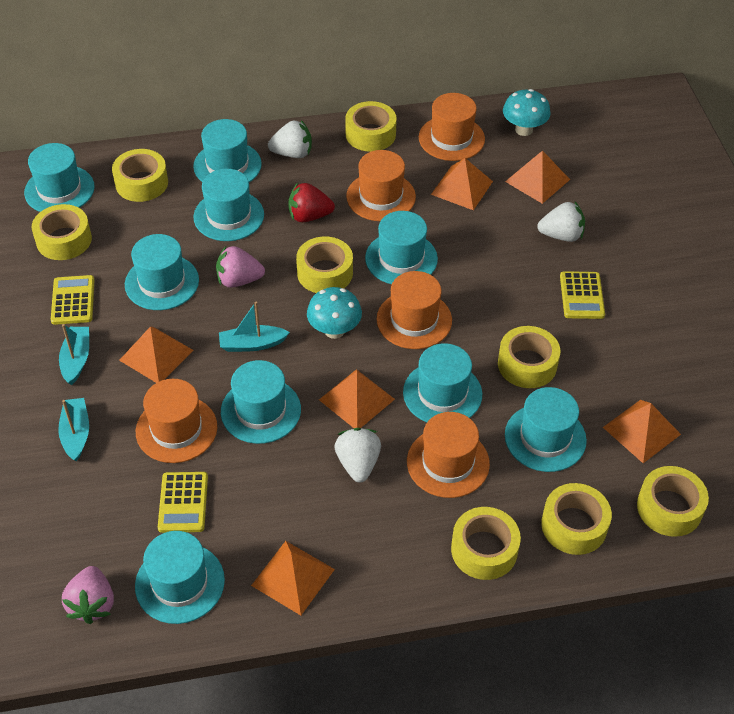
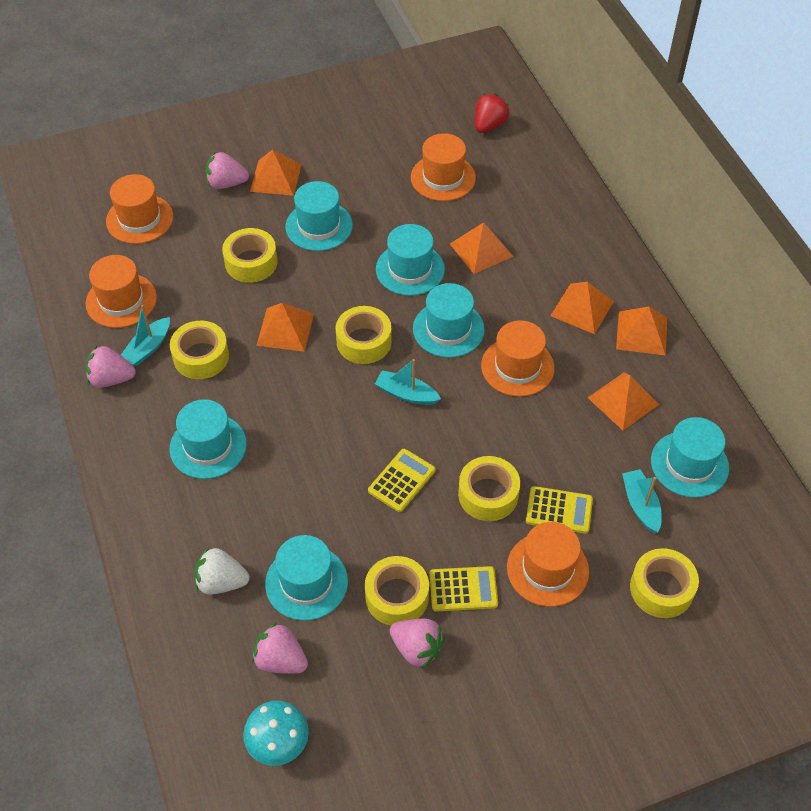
pink strawberry: 2 -> 4
turquoise hat: 9 -> 6
turquoise mushroom: 2 -> 1
white strawberry: 3 -> 1
yellow tape: 8 -> 6

